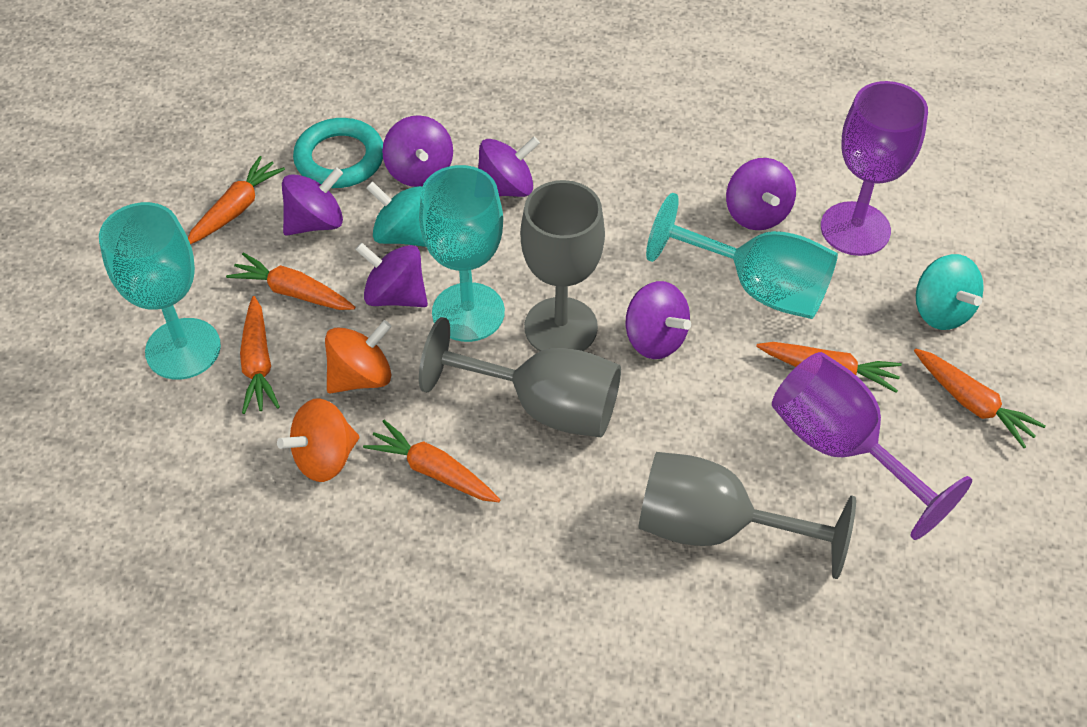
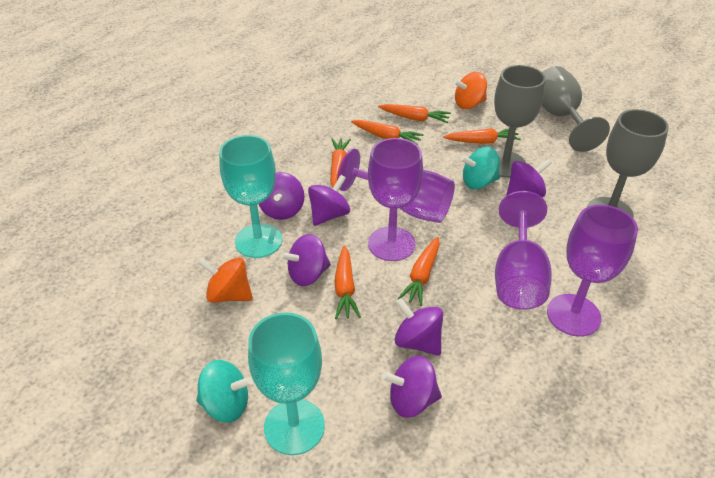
purple goblet: 2 -> 4
turquoise goblet: 3 -> 2
turquoise ring: 1 -> 0

